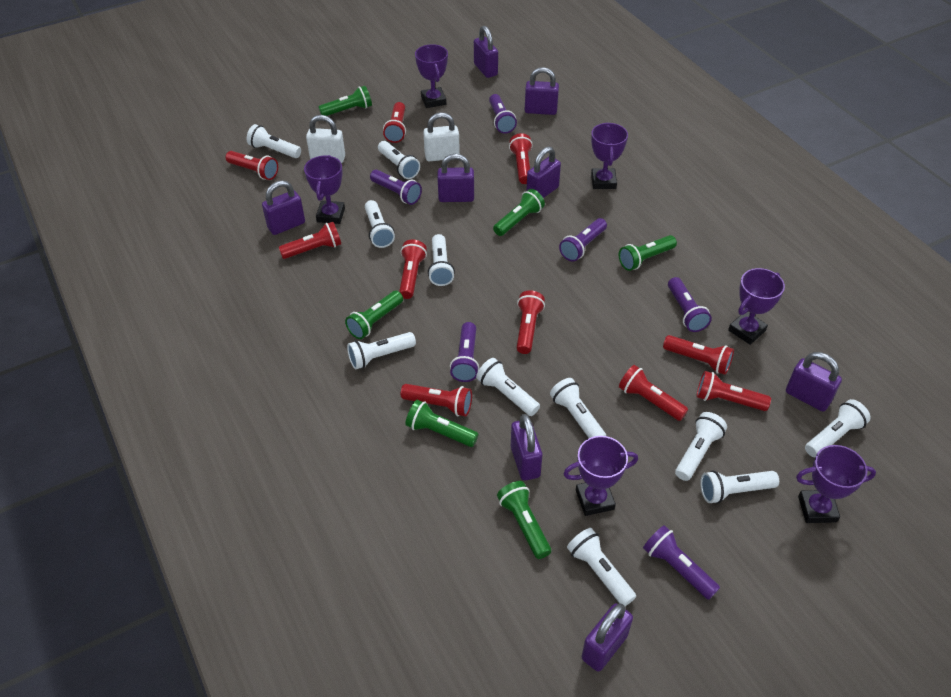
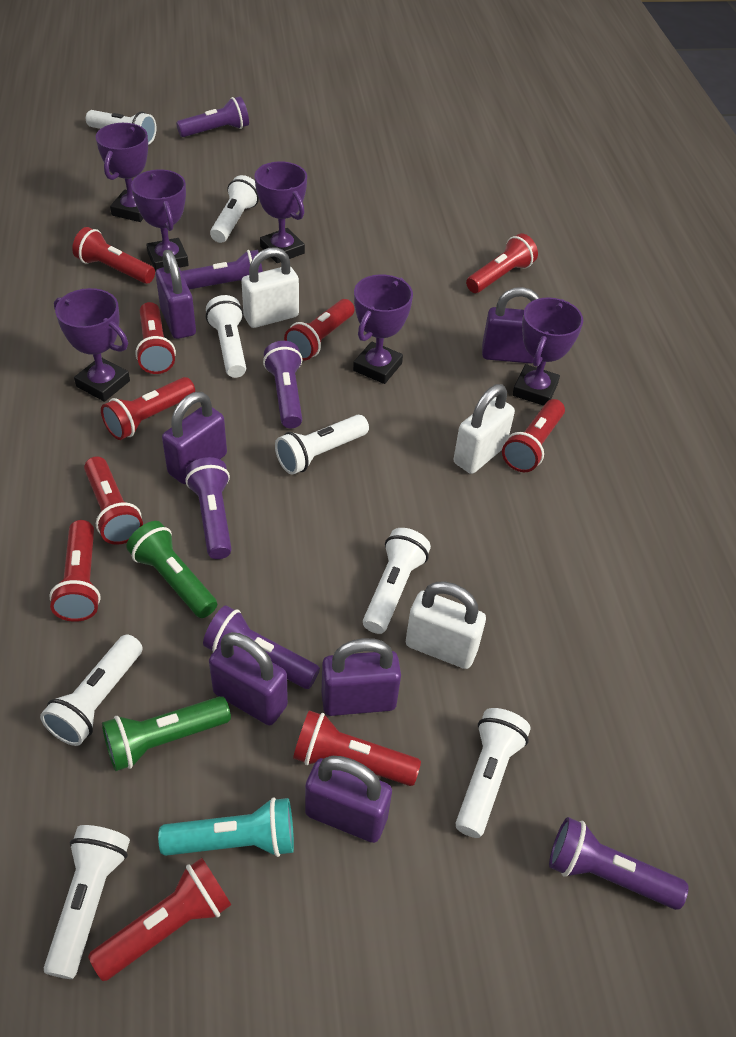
green flashlight: 6 -> 2
purple padlock: 8 -> 6
turquoise flashlight: 0 -> 1
white flashlight: 11 -> 8
white padlock: 2 -> 3

